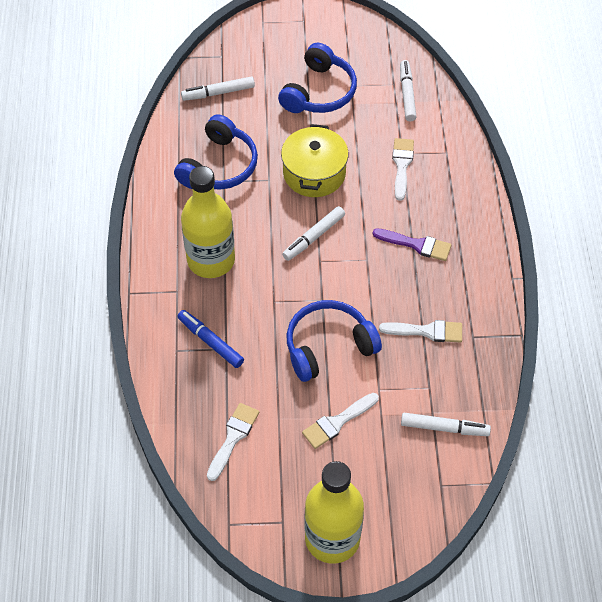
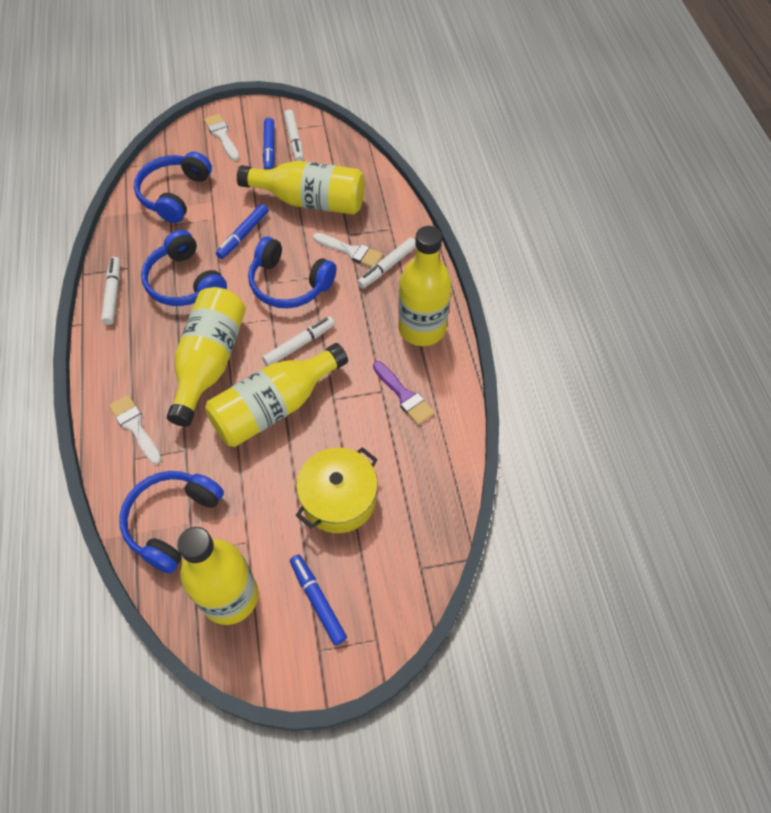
blue headphones: 3 -> 4
blue marker: 1 -> 3
white brush: 4 -> 3
yellow bottle: 2 -> 5

